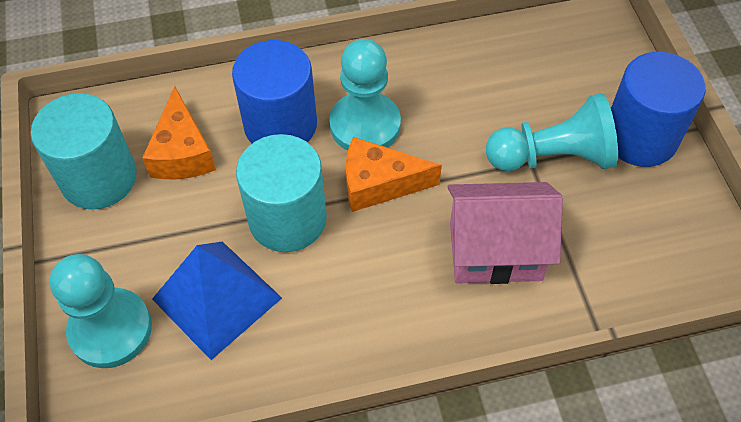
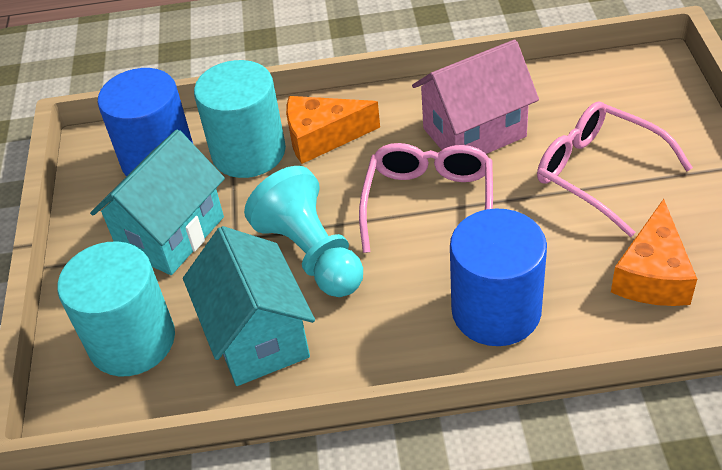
blue pyramid: 1 -> 0
pink glasses: 0 -> 2
turquoise house: 0 -> 2
turquoise pawn: 3 -> 1

